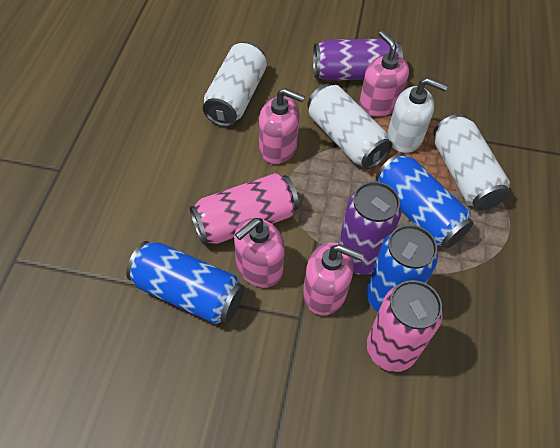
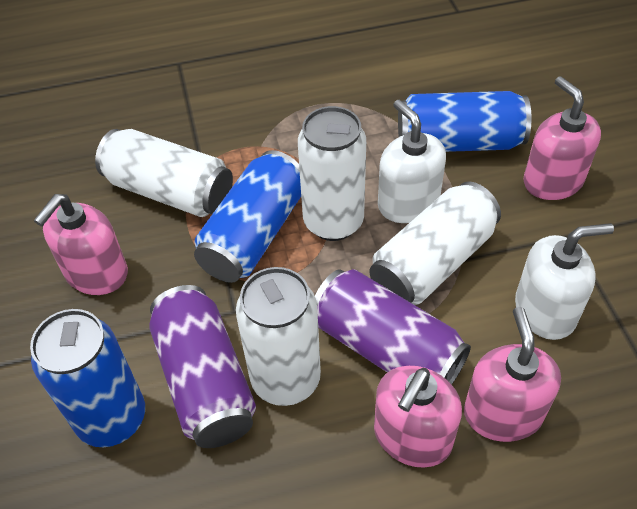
pink can: 2 -> 0
white can: 3 -> 4
white soap dispenser: 1 -> 2

